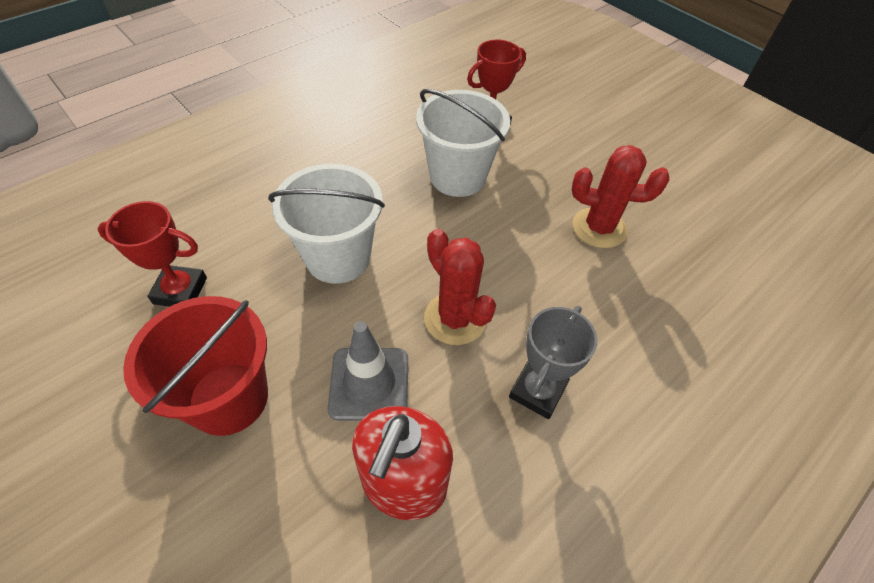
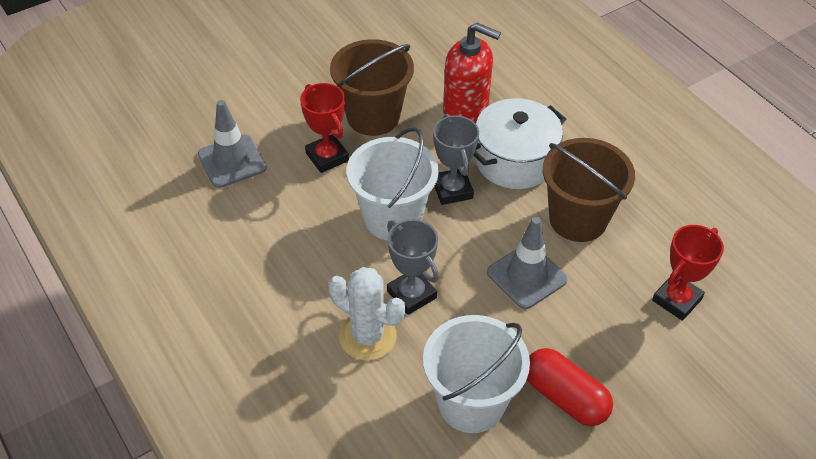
brown bucket: 0 -> 2
grey traffic cone: 1 -> 2
grey trophy: 1 -> 2
red bucket: 1 -> 0
red cactus: 2 -> 0
red capsule: 0 -> 1
white cactus: 0 -> 1
white pot: 0 -> 1

